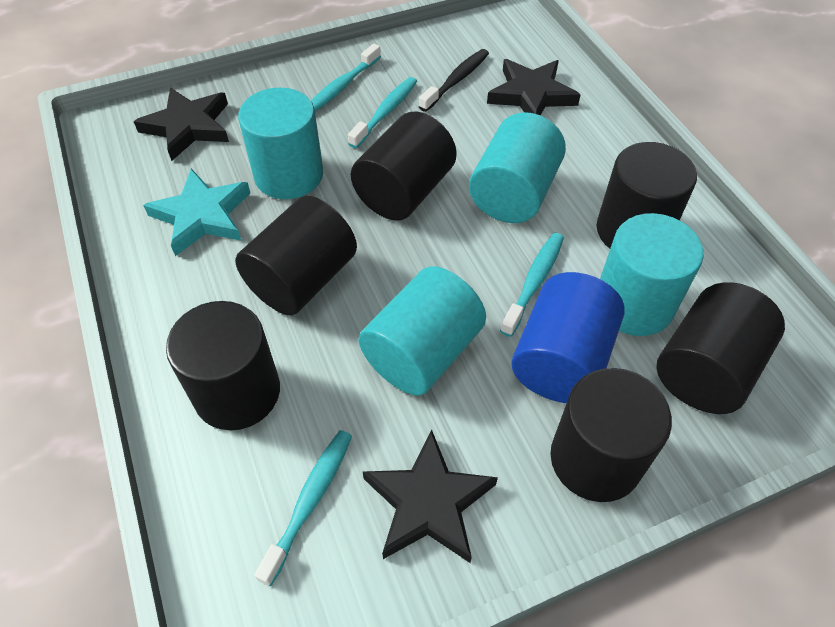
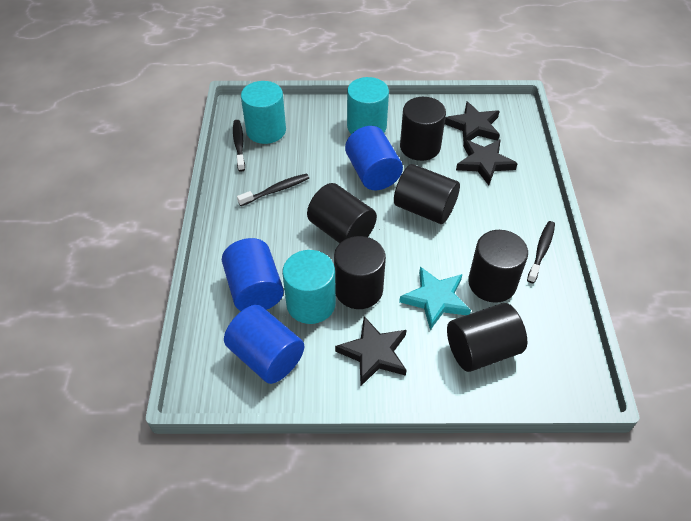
black toothbrush: 1 -> 3
blue cylinder: 1 -> 3
turquoise cylinder: 4 -> 3
turquoise toothbrush: 4 -> 0

